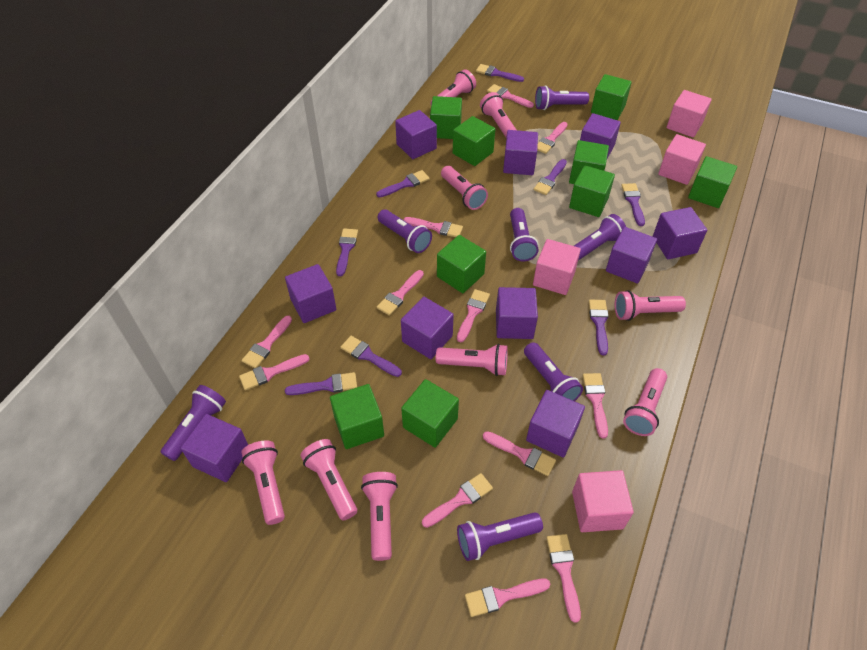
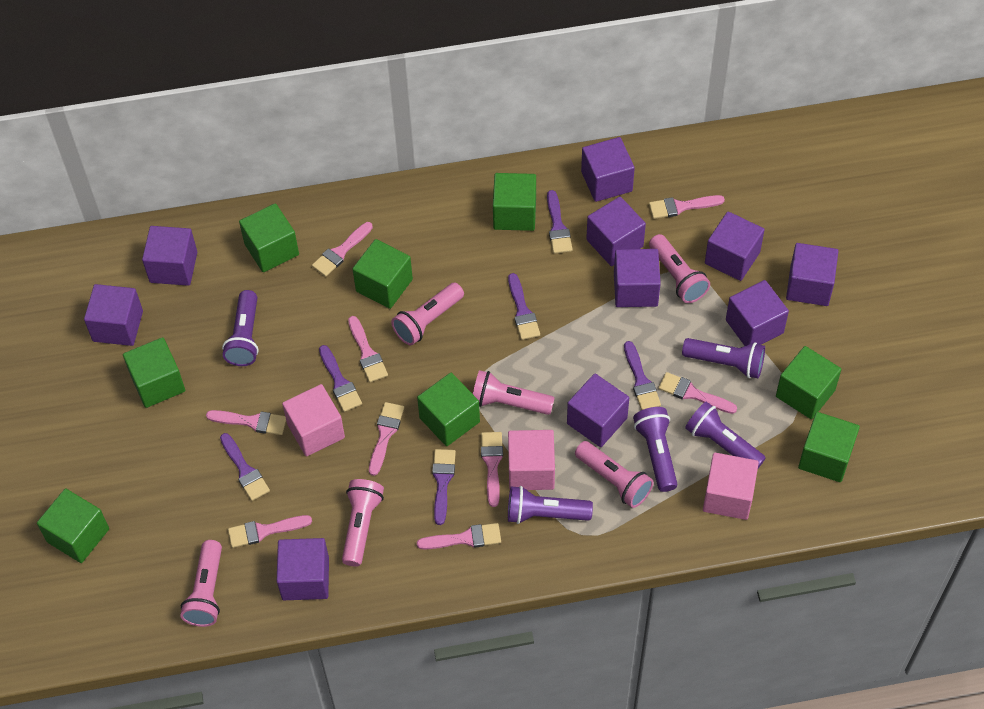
green cube: 9 -> 8
pink brush: 12 -> 9
pink cube: 4 -> 3
pink flashlight: 9 -> 6
purple brush: 8 -> 6
purple flashlight: 7 -> 5

